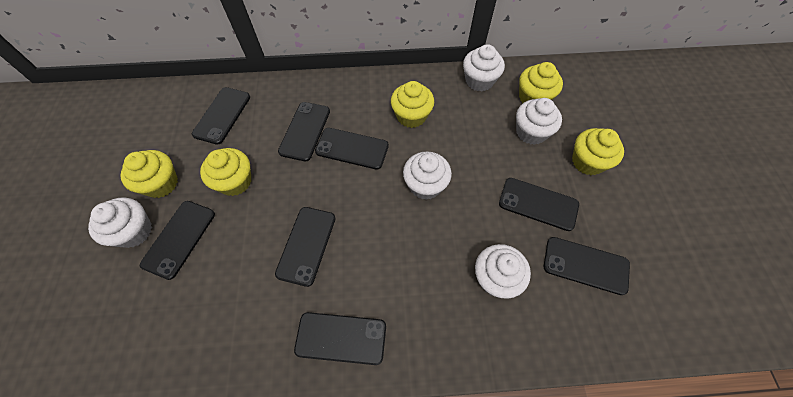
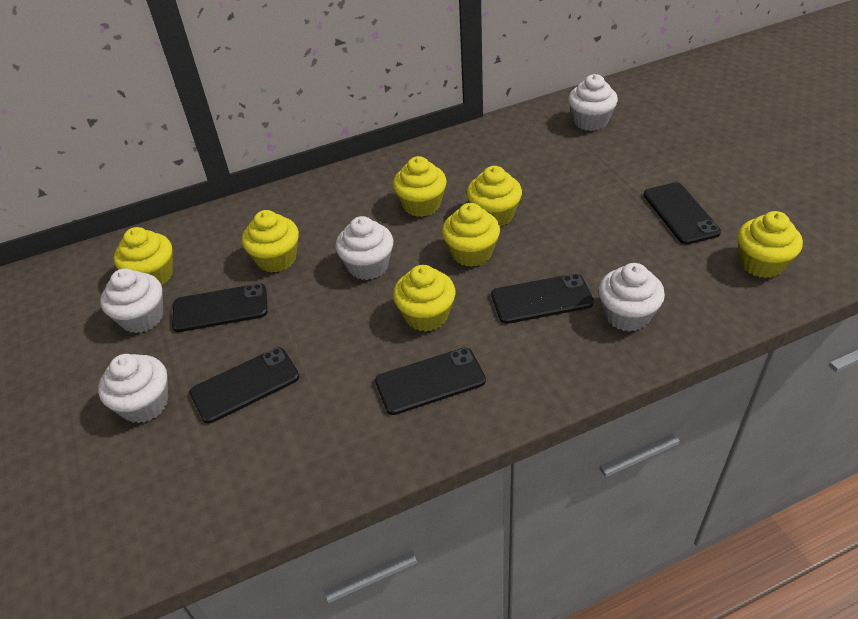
black phone: 8 -> 5
yellow cupcake: 5 -> 7

